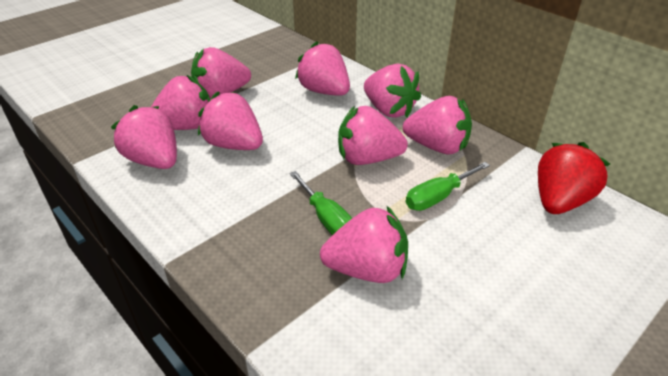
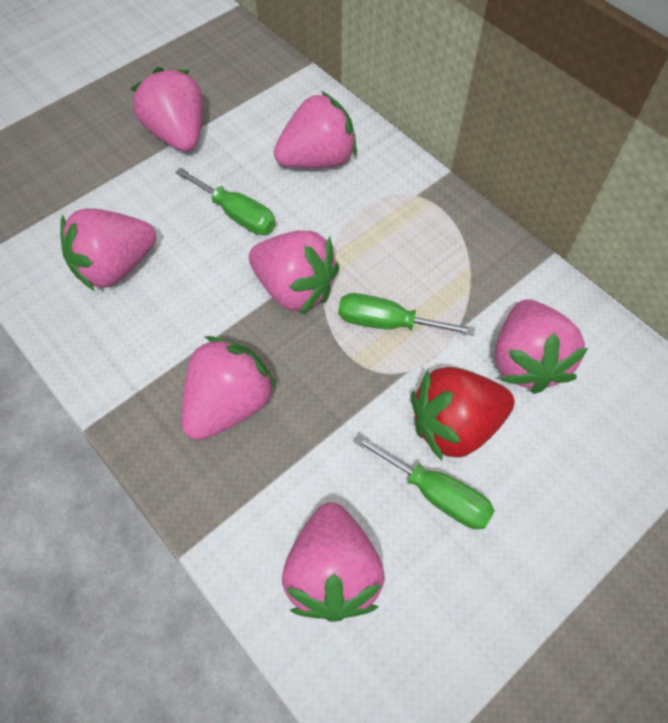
green screwdriver: 2 -> 3
pink strawberry: 9 -> 7

